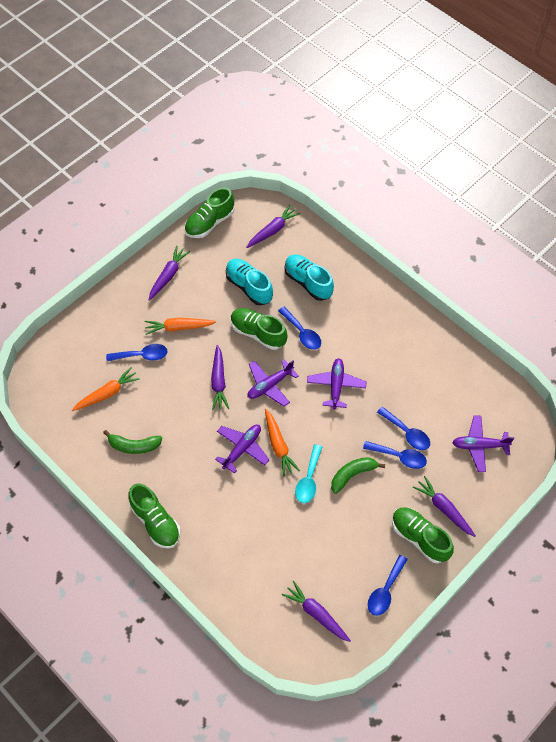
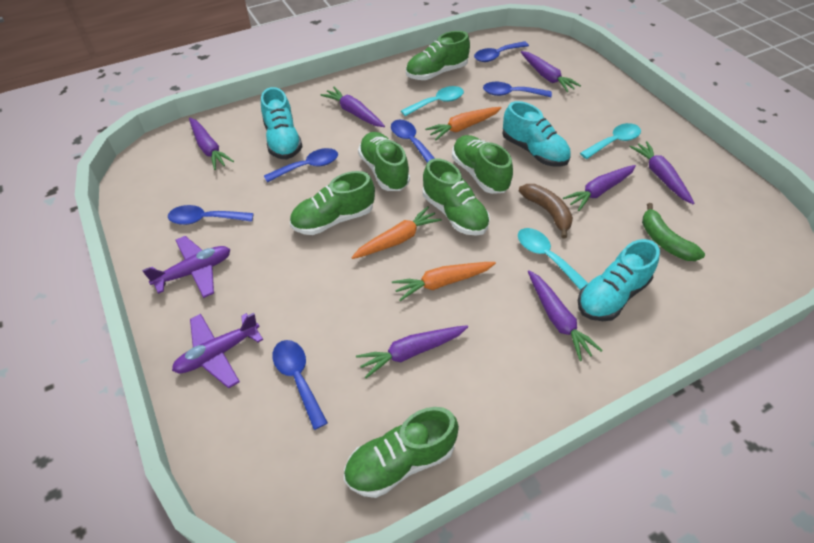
blue spoon: 5 -> 6
brown banana: 0 -> 1
green banana: 2 -> 1
green shoe: 4 -> 6
purple carrot: 5 -> 7
purple plane: 4 -> 2
turquoise shoe: 2 -> 3
turquoise spoon: 1 -> 3

